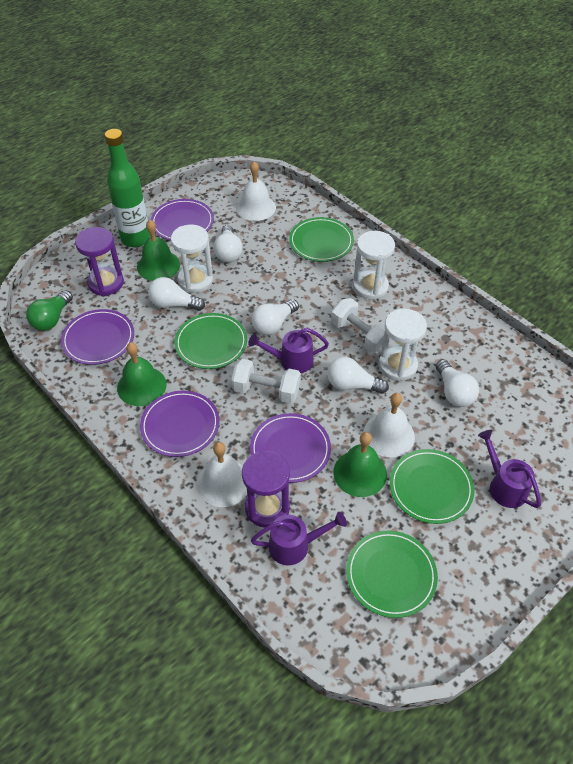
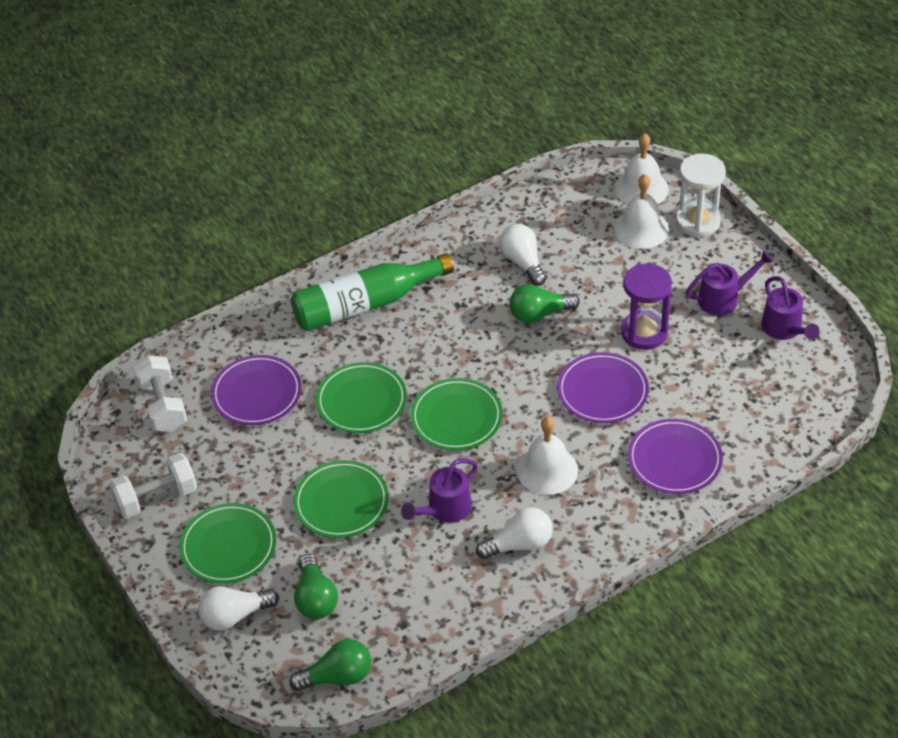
green bell: 3 -> 0
green light bulb: 1 -> 3
purple hourglass: 2 -> 1
purple plate: 4 -> 3
white hourglass: 3 -> 1
white light bulb: 5 -> 3

